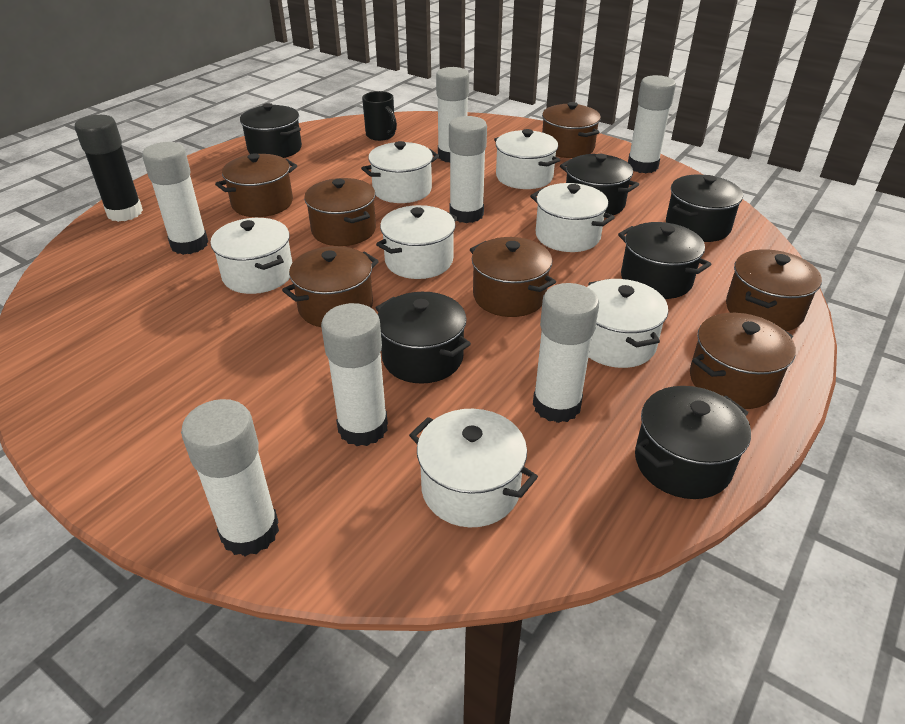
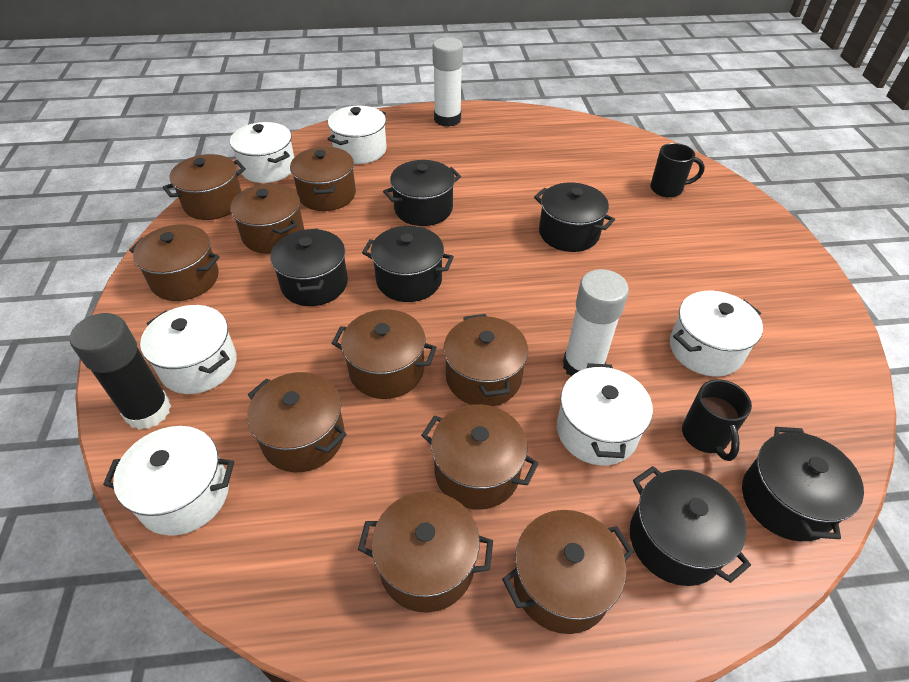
black mug: 1 -> 2
brown pot: 7 -> 10
white glue stick: 7 -> 2
white pot: 7 -> 6

